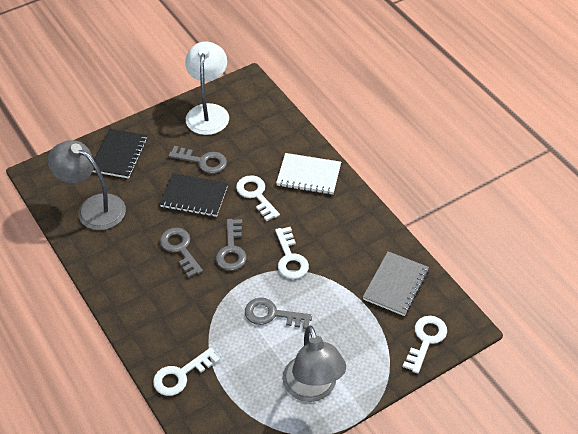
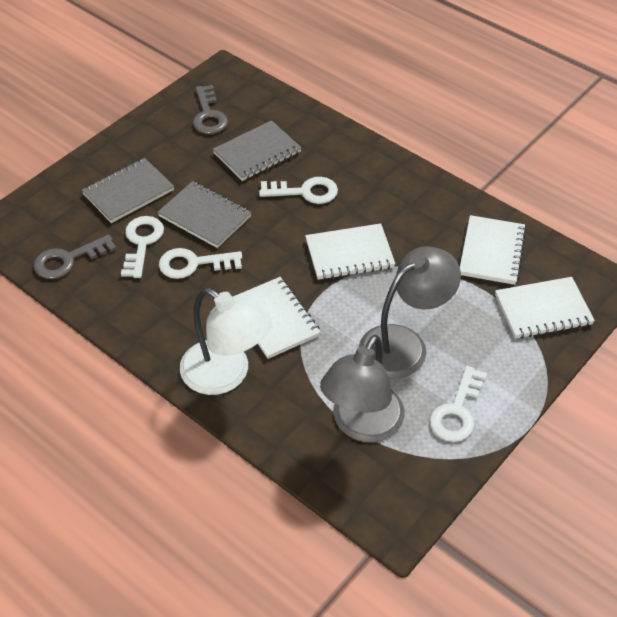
black notebook: 2 -> 0
grey key: 4 -> 2
grey notebook: 1 -> 3
white notebook: 1 -> 4

